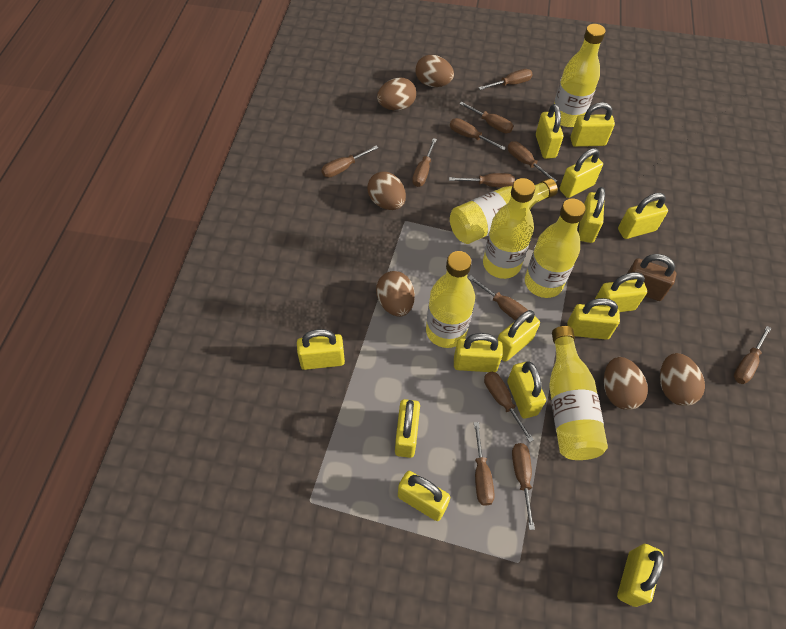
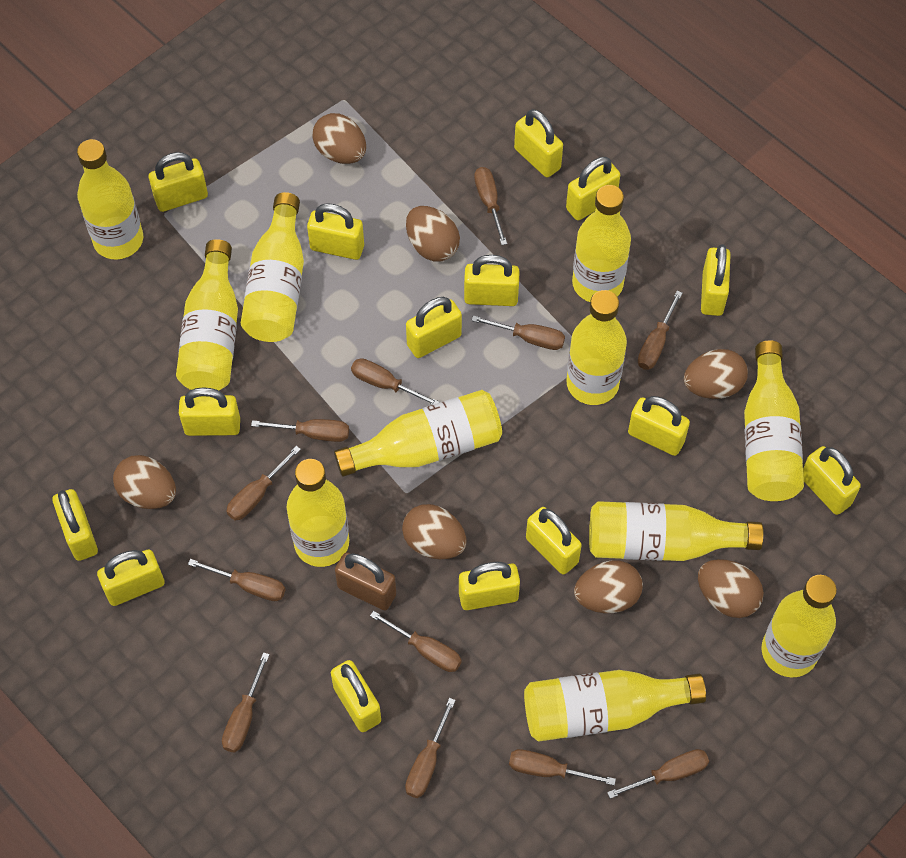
brown egg: 6 -> 7
yellow bottle: 6 -> 11
yellow padlock: 14 -> 15

